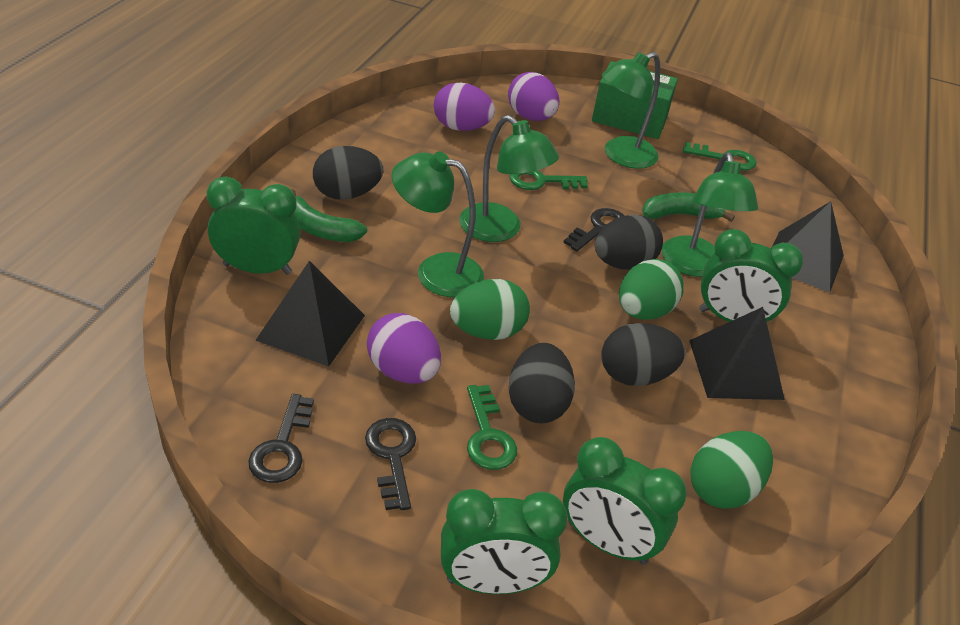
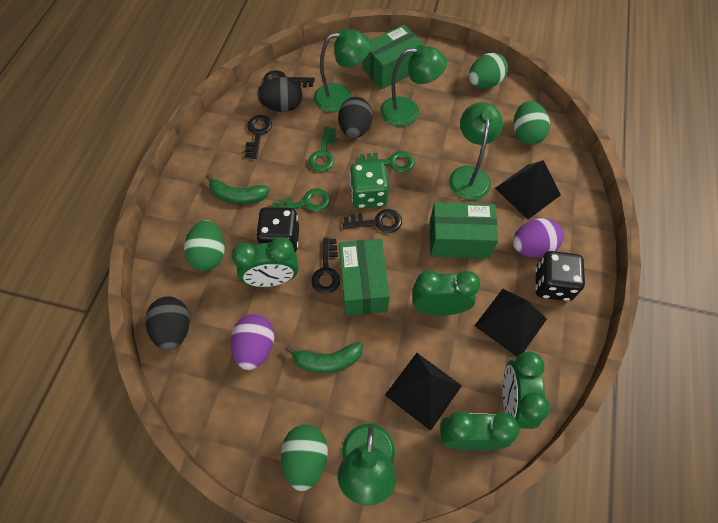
black dice: 0 -> 2
black egg: 4 -> 3
black key: 3 -> 4
green box: 1 -> 3
green dice: 0 -> 1
green egg: 3 -> 4
purple egg: 3 -> 2

